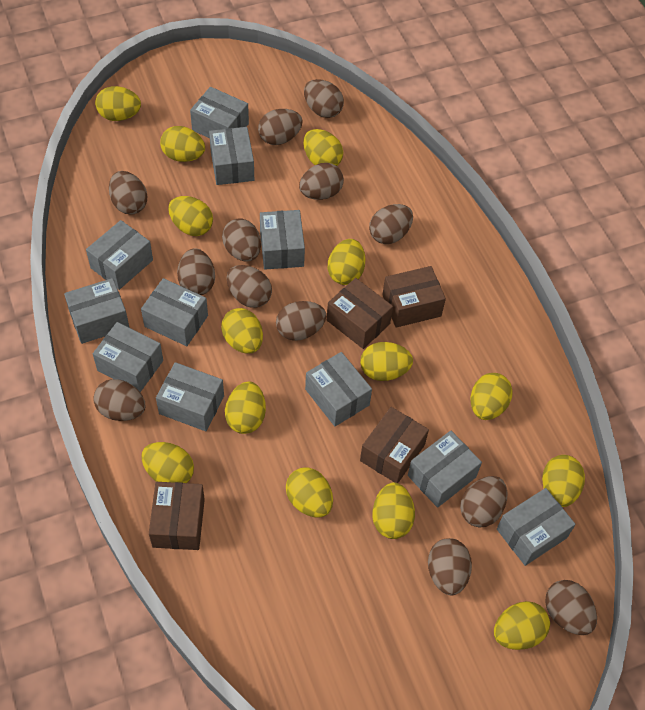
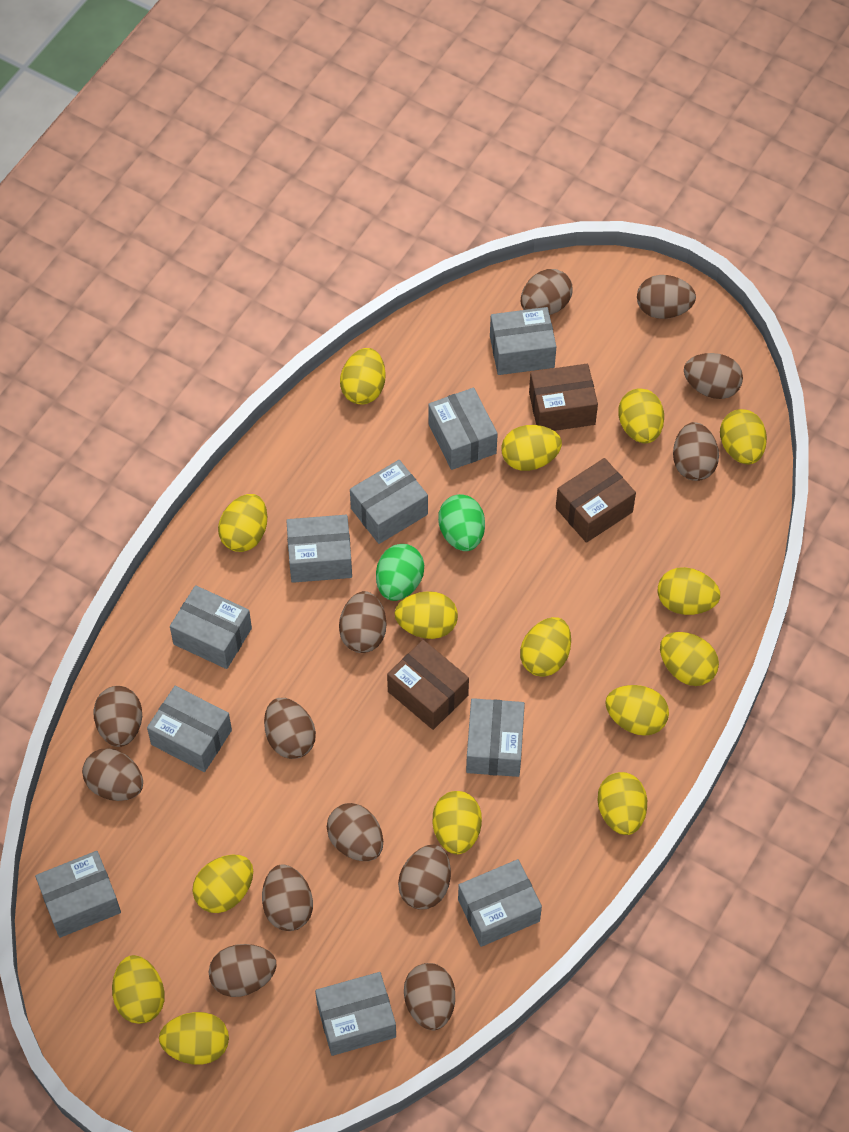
brown box: 4 -> 3
green egg: 0 -> 2
grey box: 11 -> 10
yellow egg: 14 -> 15

